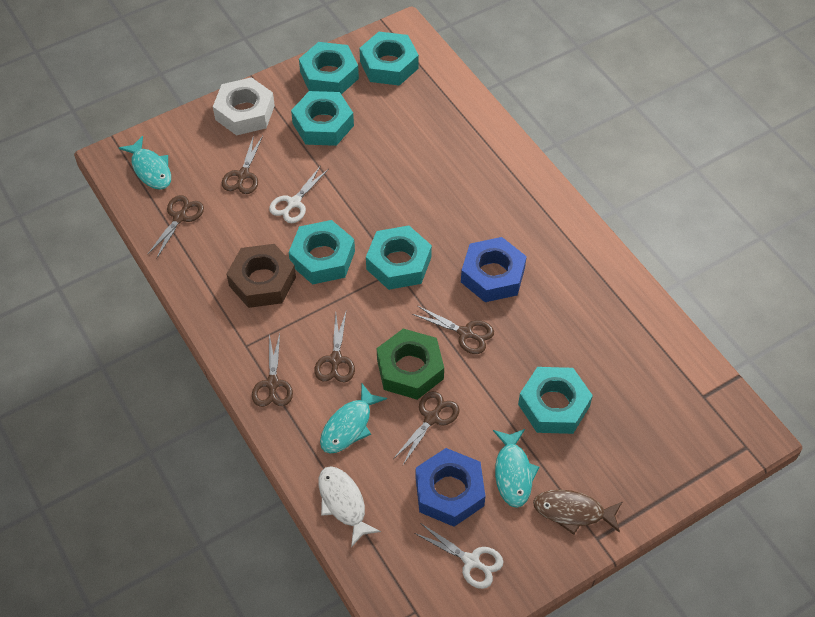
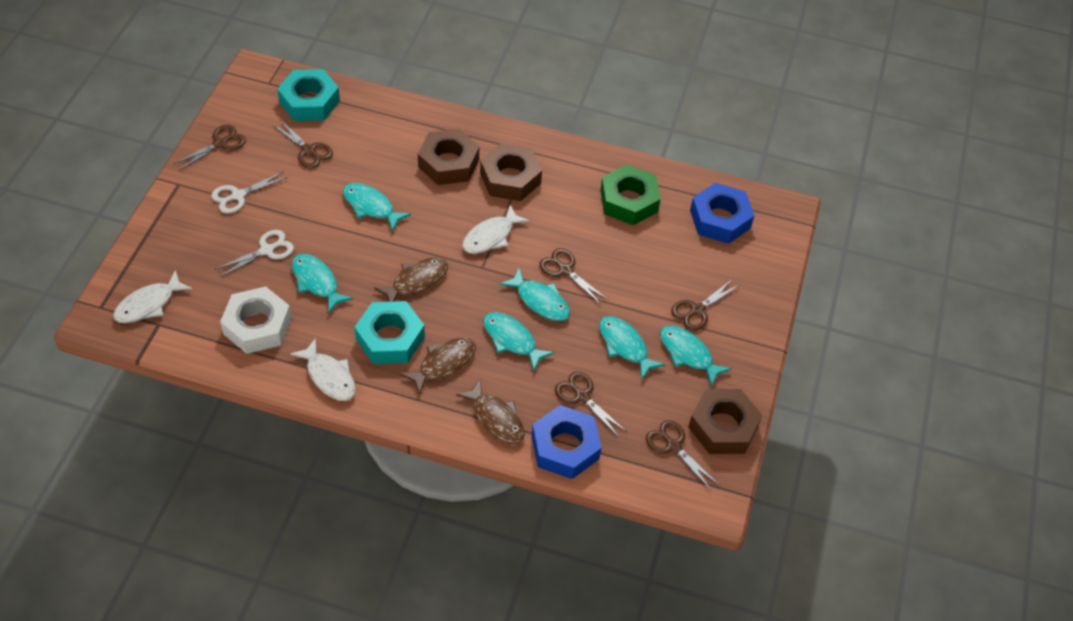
brown fish: 1 -> 3
brown nut: 1 -> 3
turquoise fish: 3 -> 6
turquoise nut: 6 -> 2
white fish: 1 -> 3

